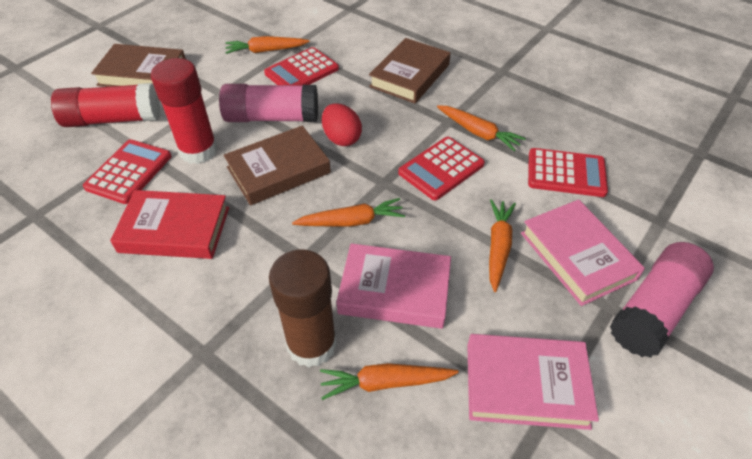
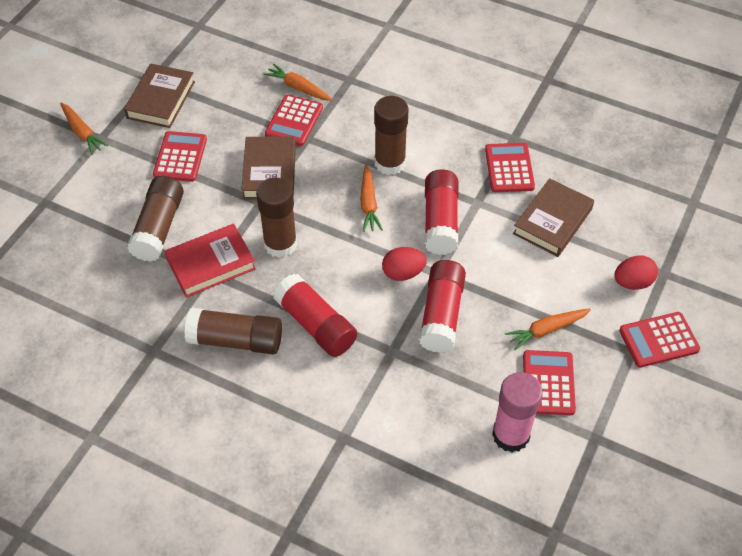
brown glue stick: 1 -> 4
orange carrot: 5 -> 4
pink book: 3 -> 0
pink glue stick: 2 -> 1
red calculator: 4 -> 5
red egg: 1 -> 2
red glue stick: 2 -> 3

